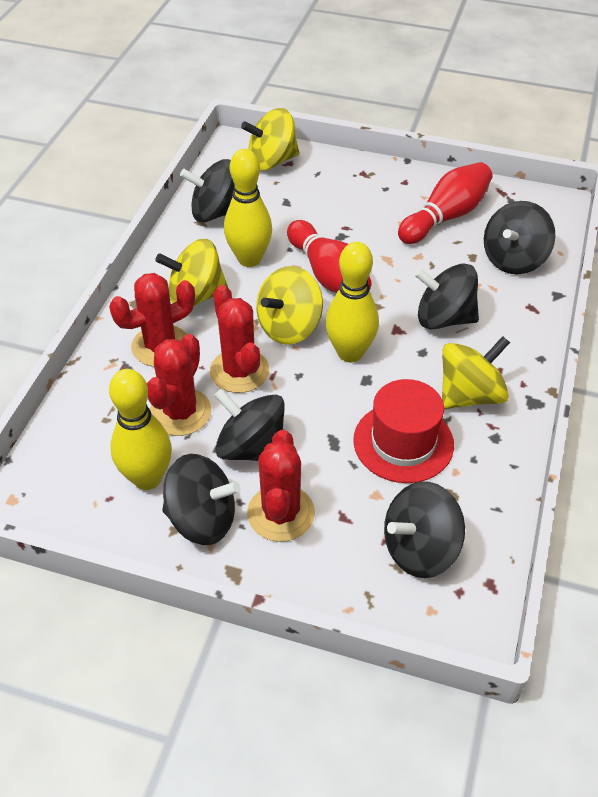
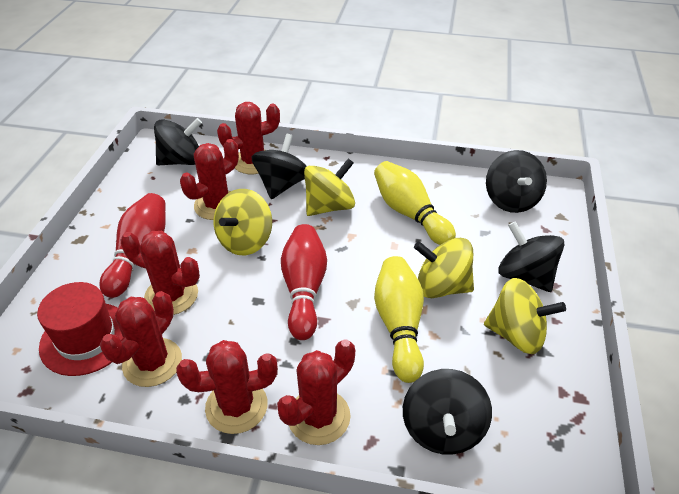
black spinning top: 6 -> 5
red cactus: 4 -> 6
yellow bowling pin: 3 -> 2

